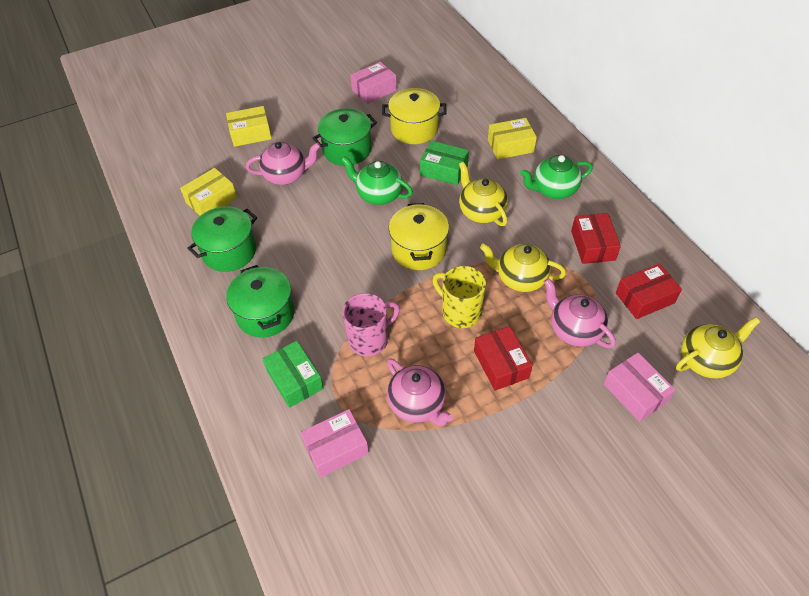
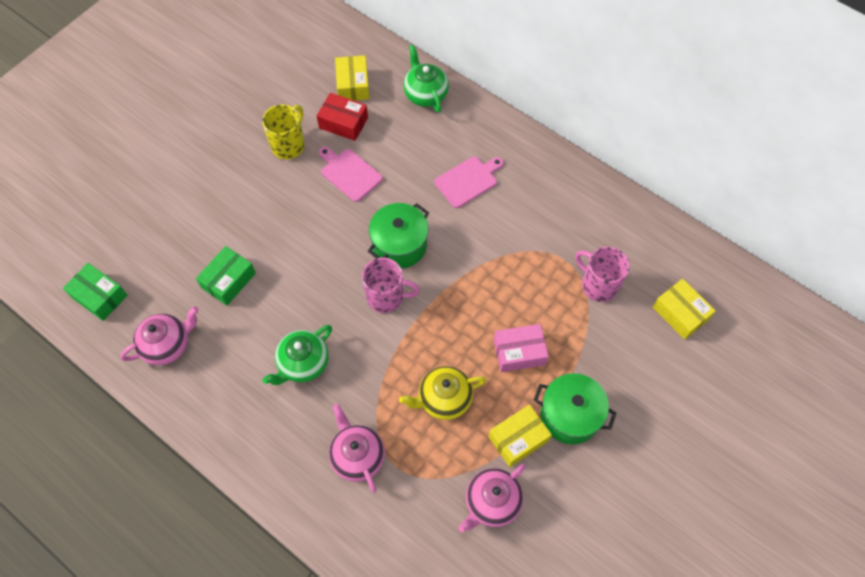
green pot: 3 -> 2
pink box: 3 -> 1
pink cutting board: 0 -> 2
pink mug: 1 -> 2
red box: 3 -> 1
yellow pot: 2 -> 0
yellow teapot: 3 -> 1

